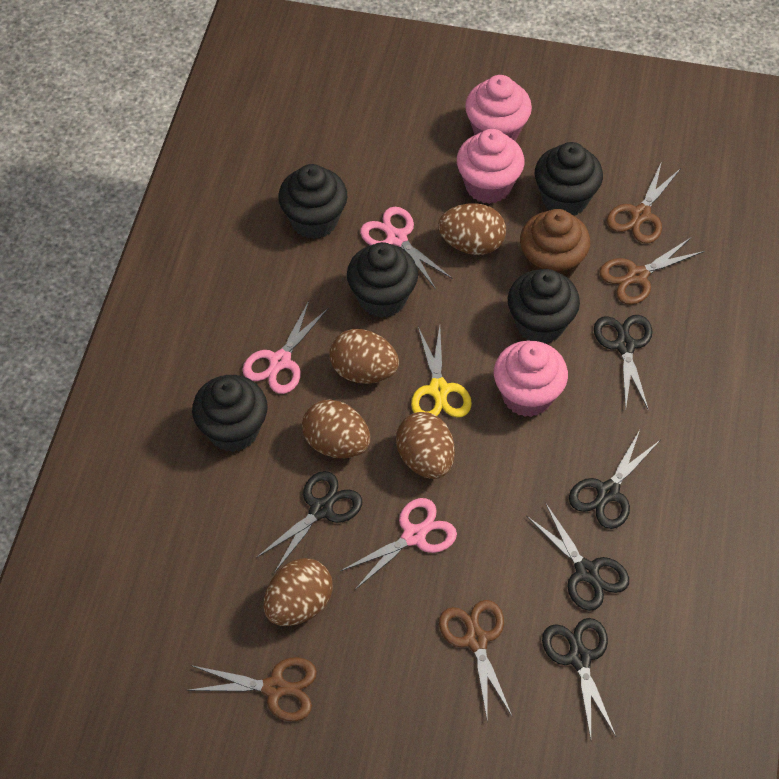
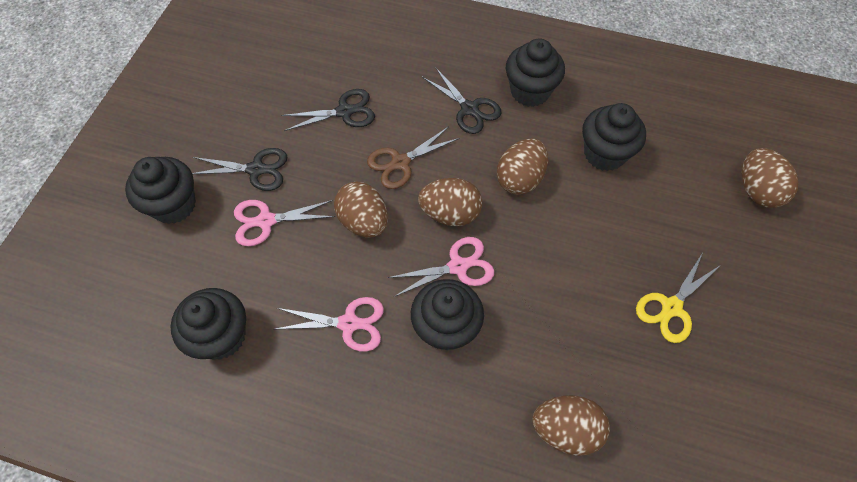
black scissors: 5 -> 3
brown cupcake: 1 -> 0
brown scissors: 4 -> 1
pink cupcake: 3 -> 0

